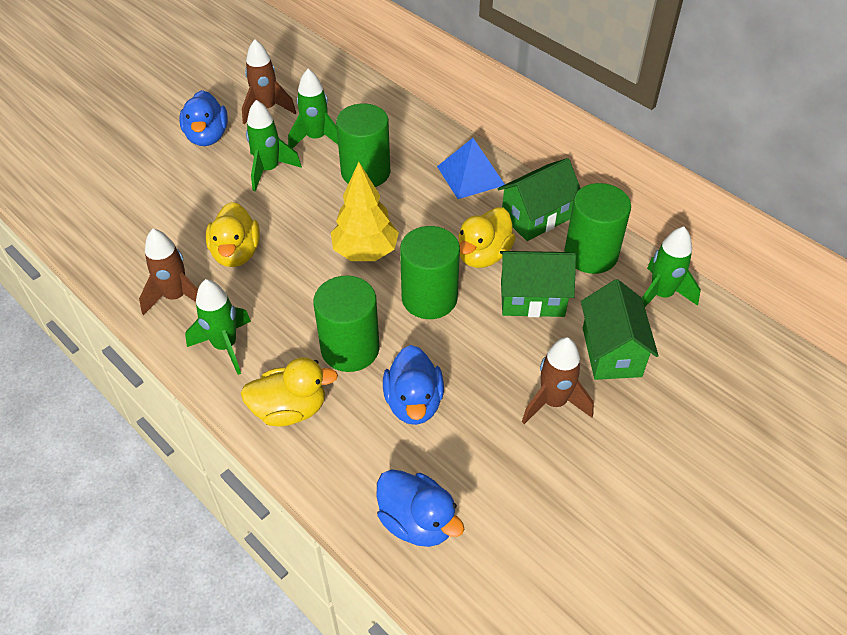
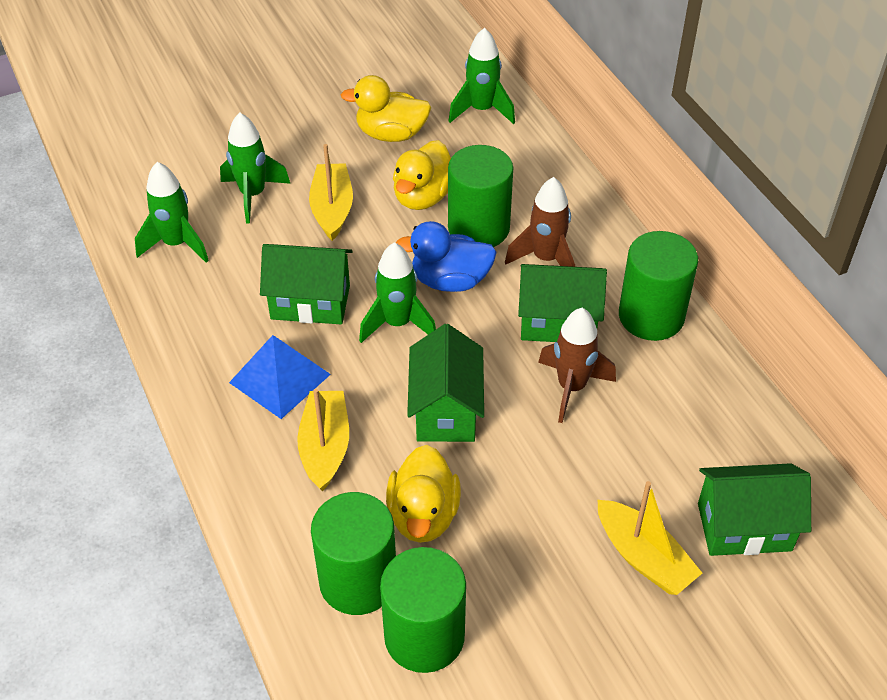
blue duck: 3 -> 1
brown rocket: 3 -> 2
green house: 3 -> 4
yellow boat: 0 -> 3
yellow tree: 1 -> 0

